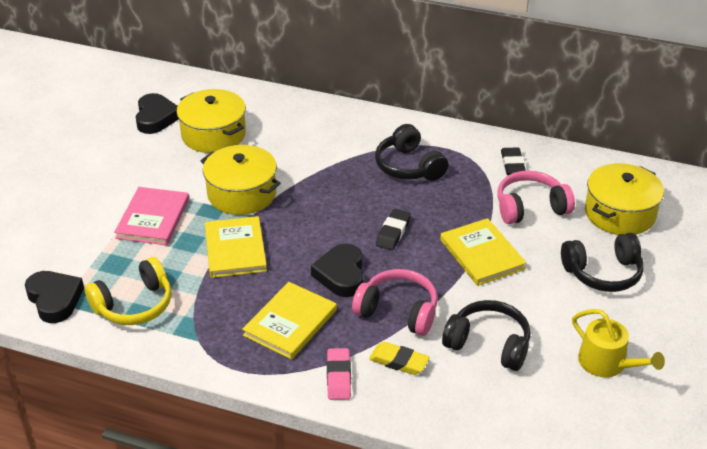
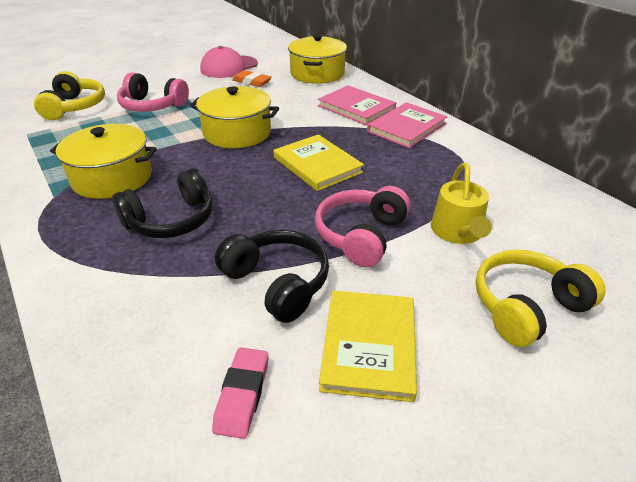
black eraser: 2 -> 0
black headphones: 3 -> 2
black heart: 3 -> 0
orange eraser: 0 -> 1
pink book: 1 -> 2
pink cap: 0 -> 1
yellow book: 3 -> 2
yellow eraser: 1 -> 0
yellow headphones: 1 -> 2

